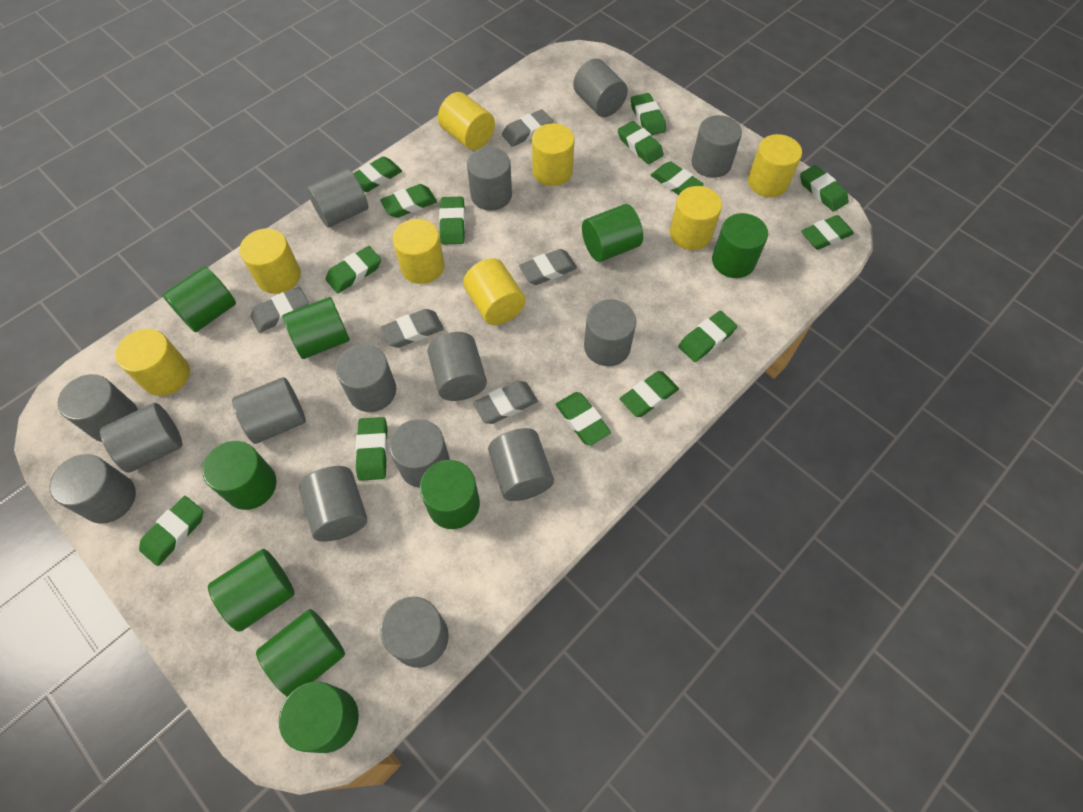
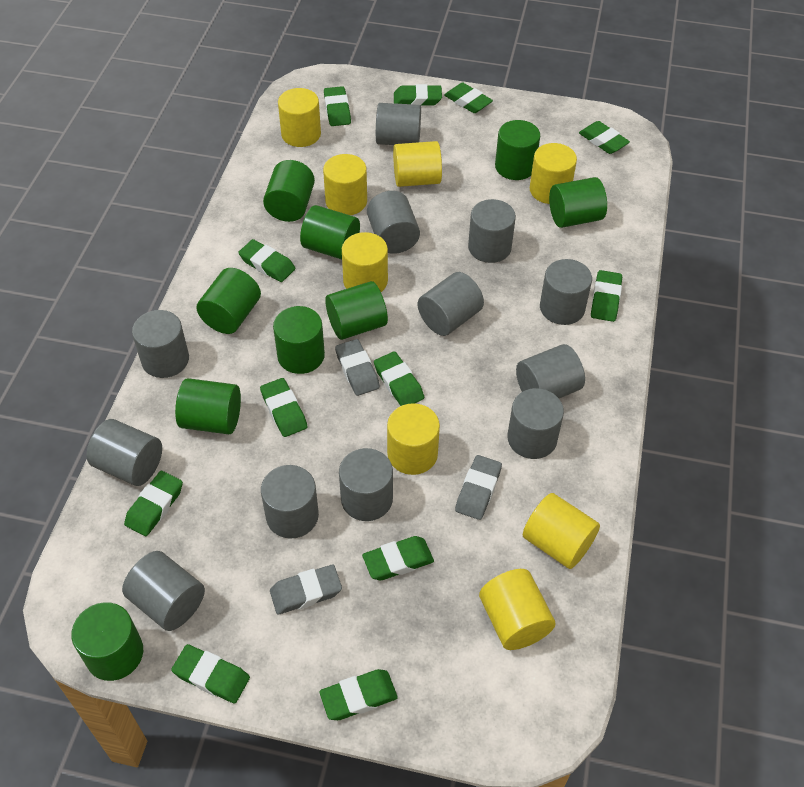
green eraser: 14 -> 12
grey cylinder: 15 -> 12
grey eraser: 5 -> 3

